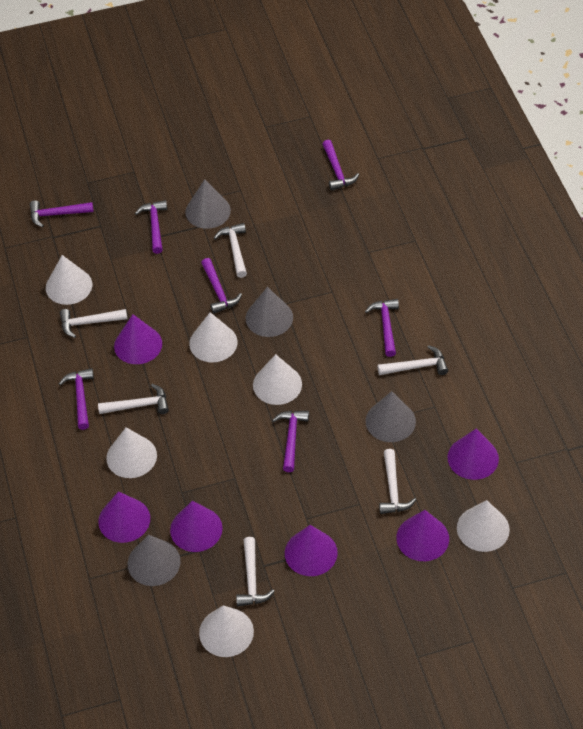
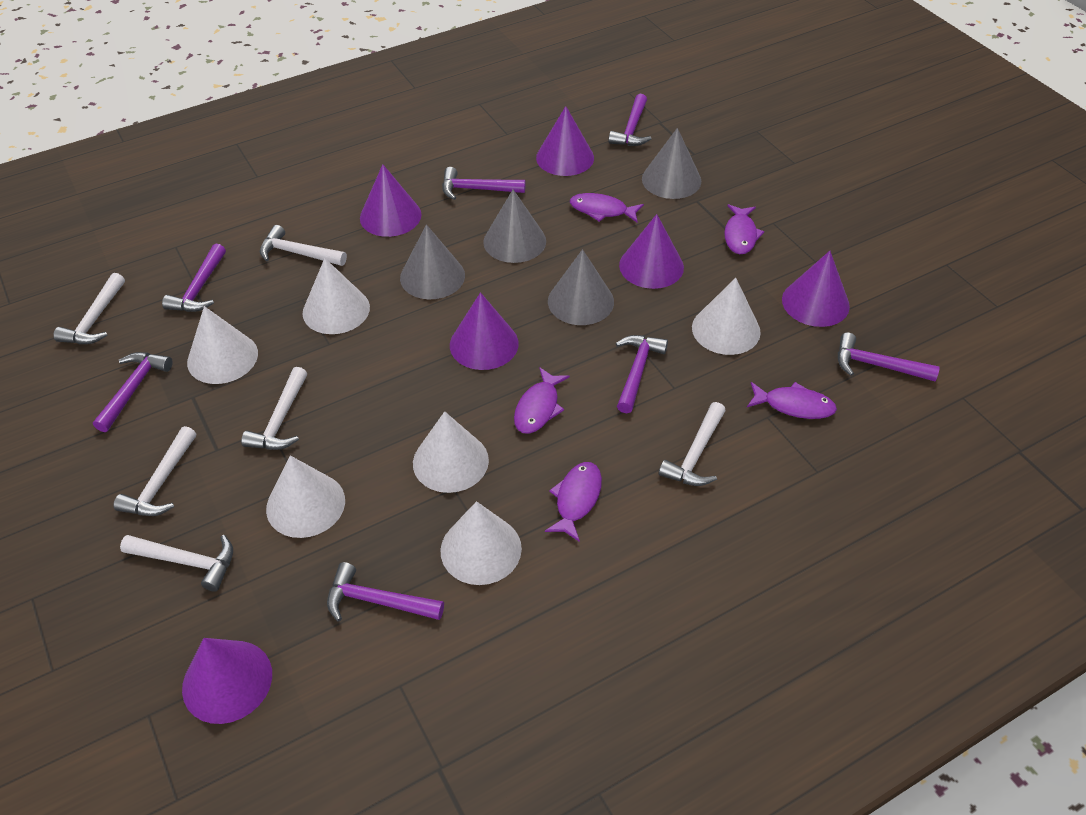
purple fish: 0 -> 5

